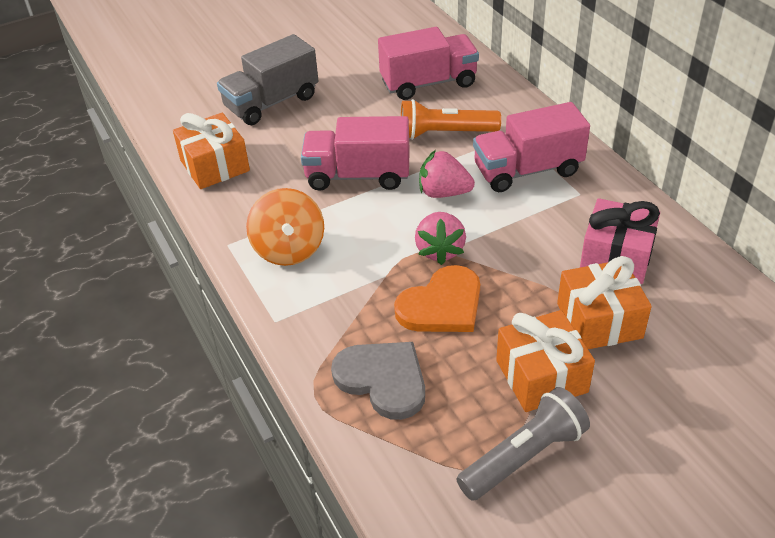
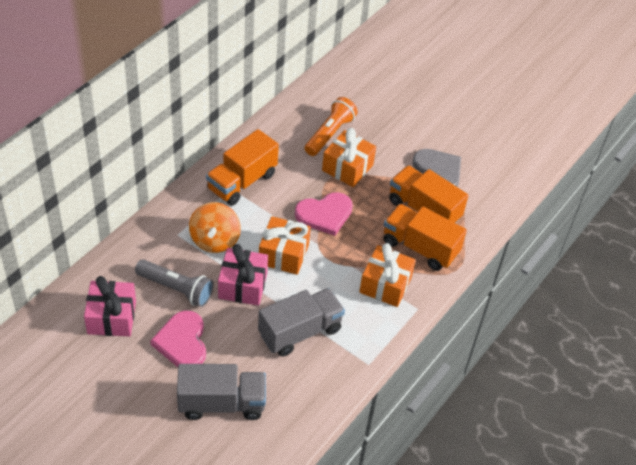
grey truck: 1 -> 2
orange heart: 1 -> 0
orange truck: 0 -> 3
pink gift: 1 -> 2
pink heart: 0 -> 2
pink strawberry: 2 -> 0
pink truck: 3 -> 0

